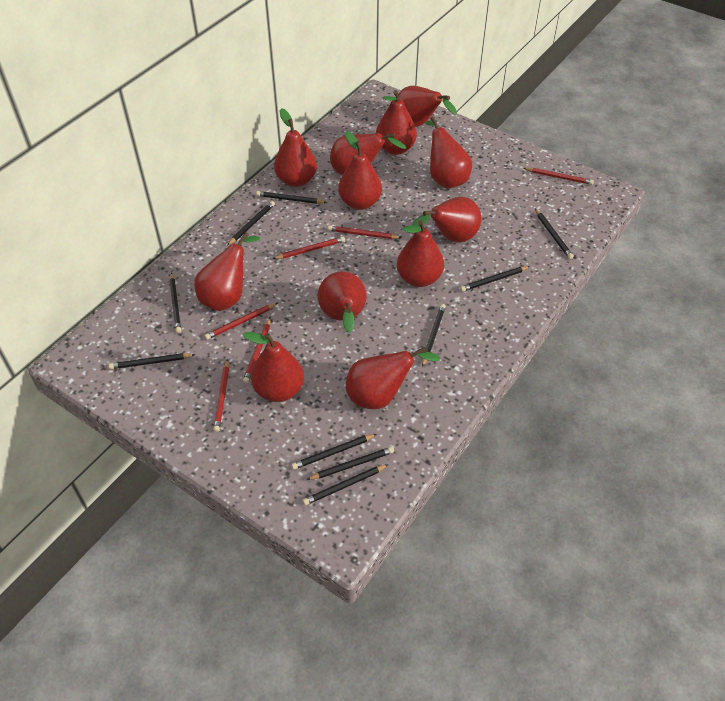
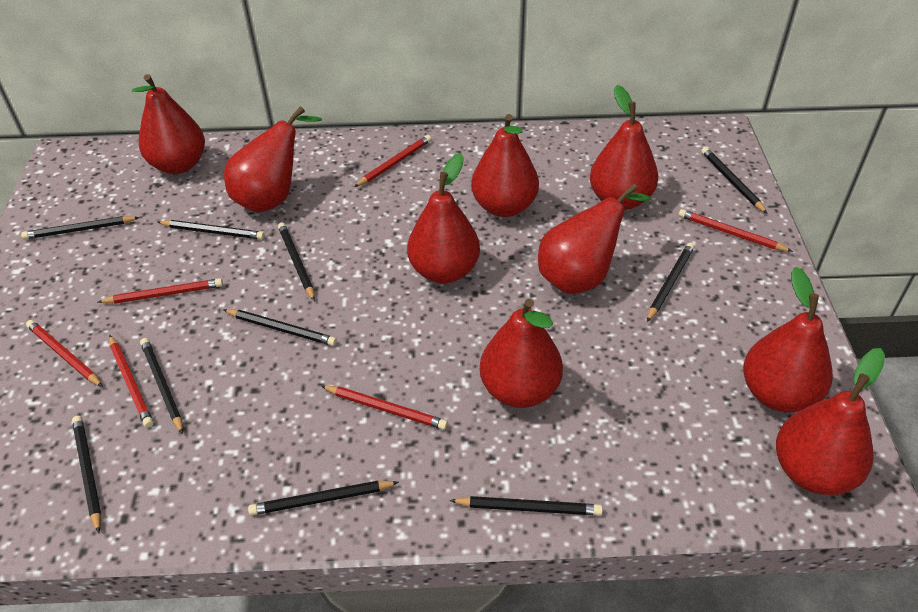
red pear: 12 -> 9

